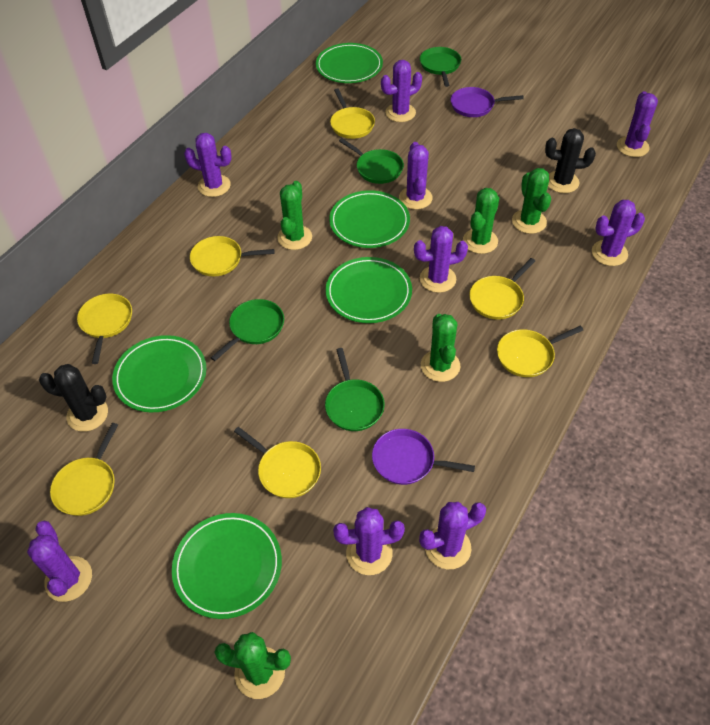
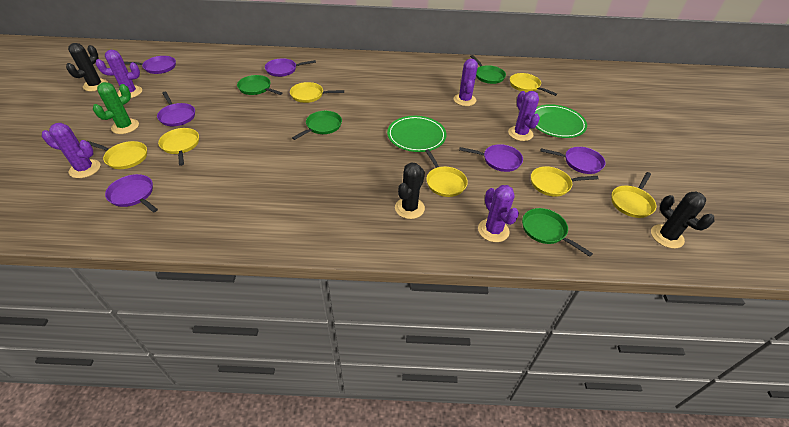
black cactus: 2 -> 3
green cactus: 5 -> 1
green plate: 5 -> 2
purple cactus: 9 -> 5
purple pan: 2 -> 6

